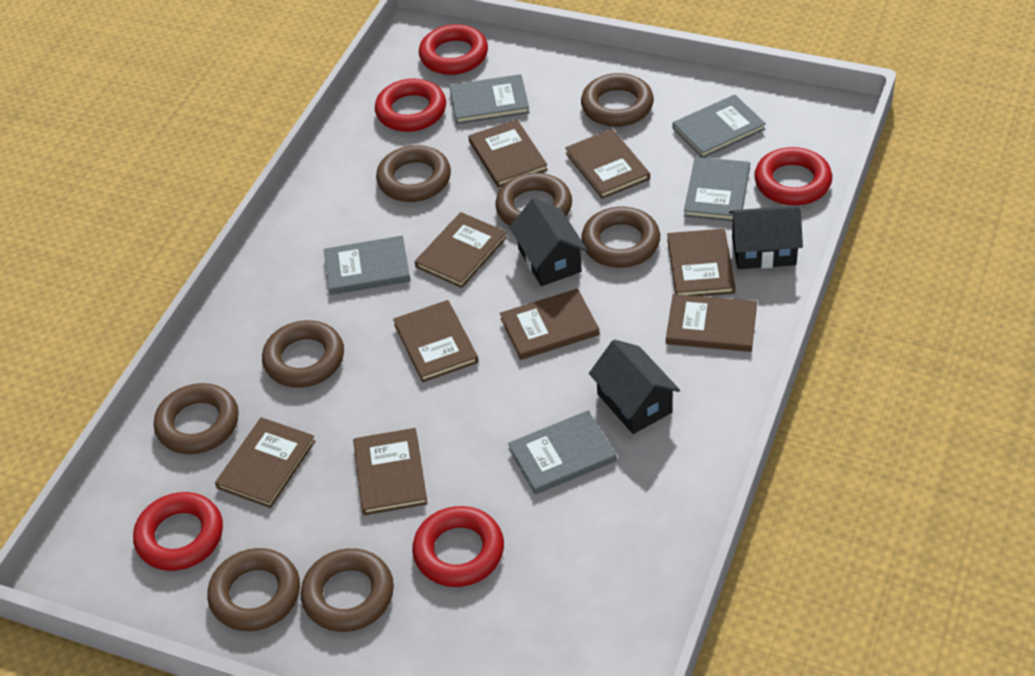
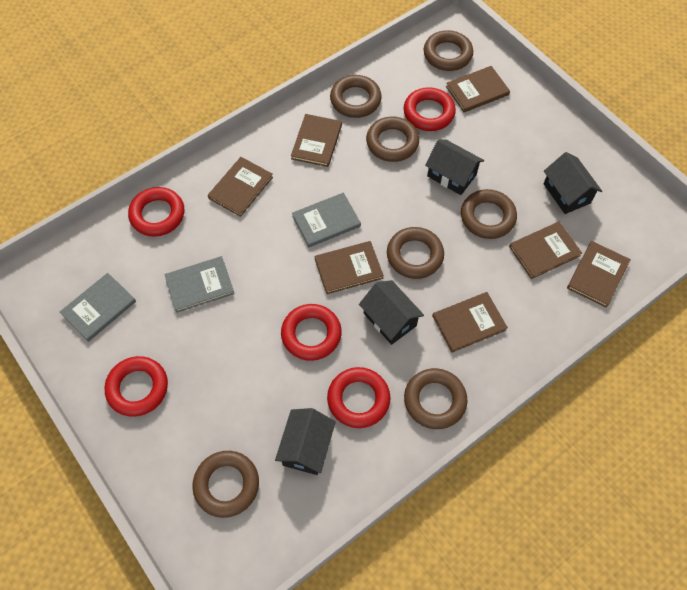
black house: 3 -> 4
brown book: 9 -> 7
brown ring: 8 -> 7
grey book: 5 -> 3

